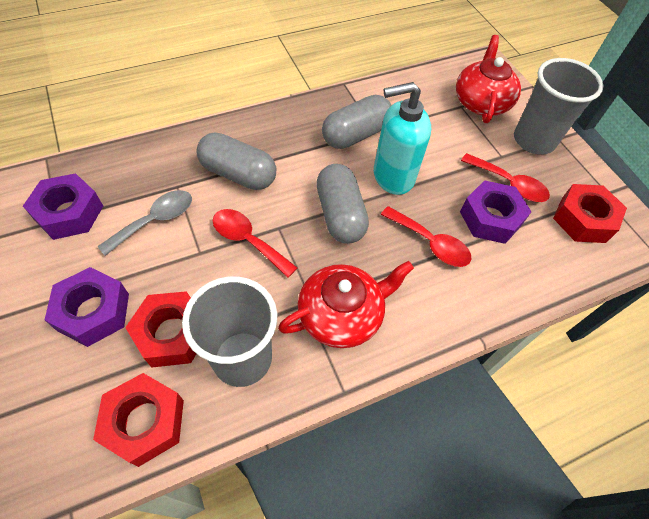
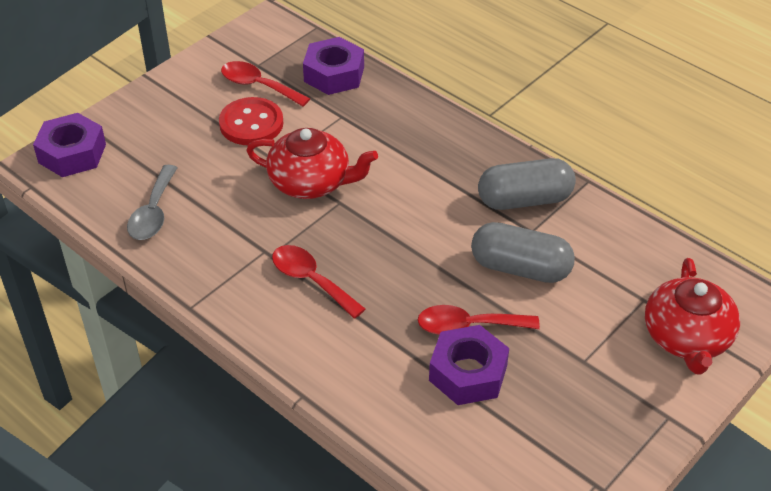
grey capsule: 3 -> 2
grey cup: 2 -> 0
red button: 0 -> 1
red nut: 3 -> 0
turquoise soap dispenser: 1 -> 0

